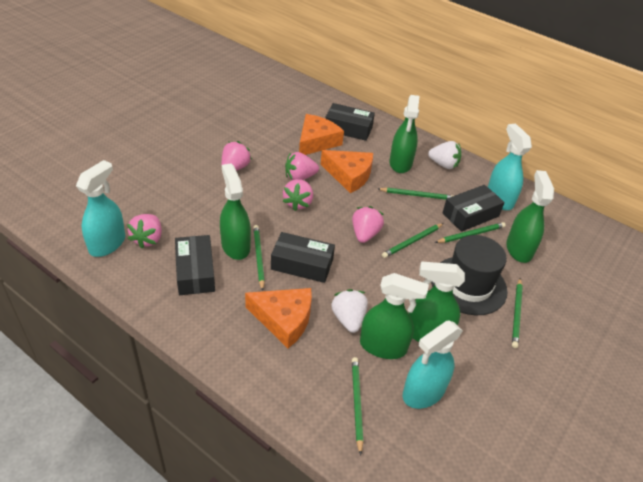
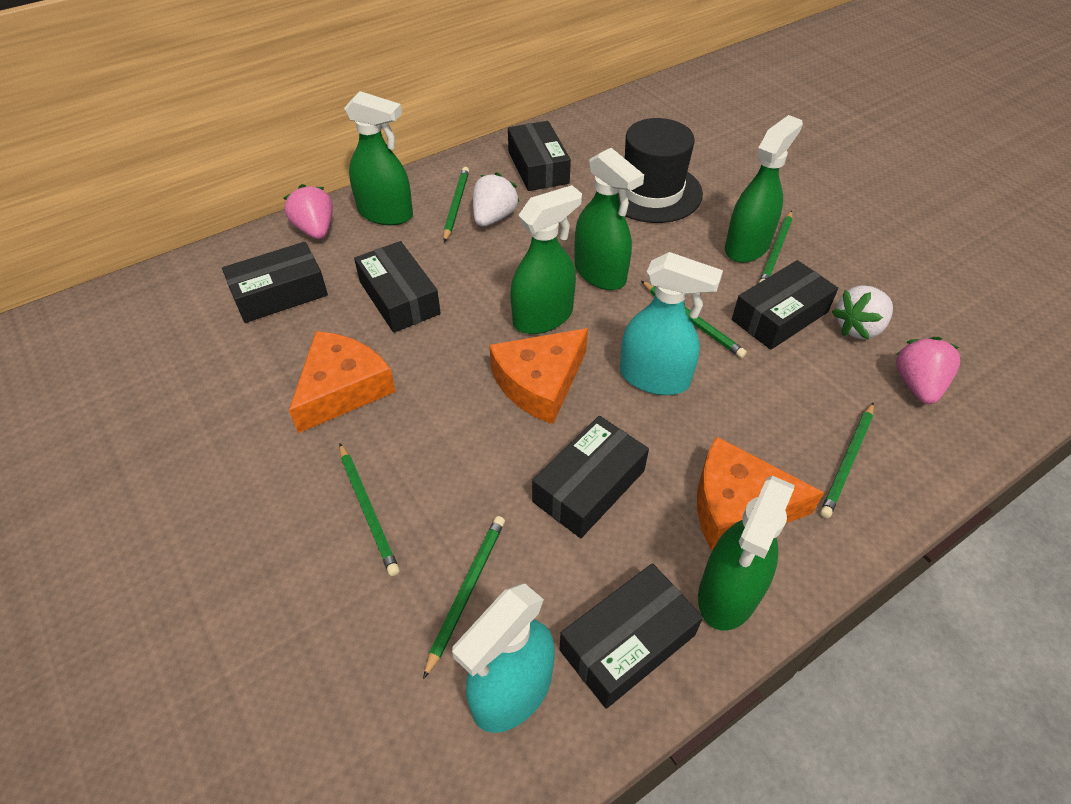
black box: 4 -> 6
pink strawberry: 5 -> 2
turquoise spray bottle: 3 -> 2

